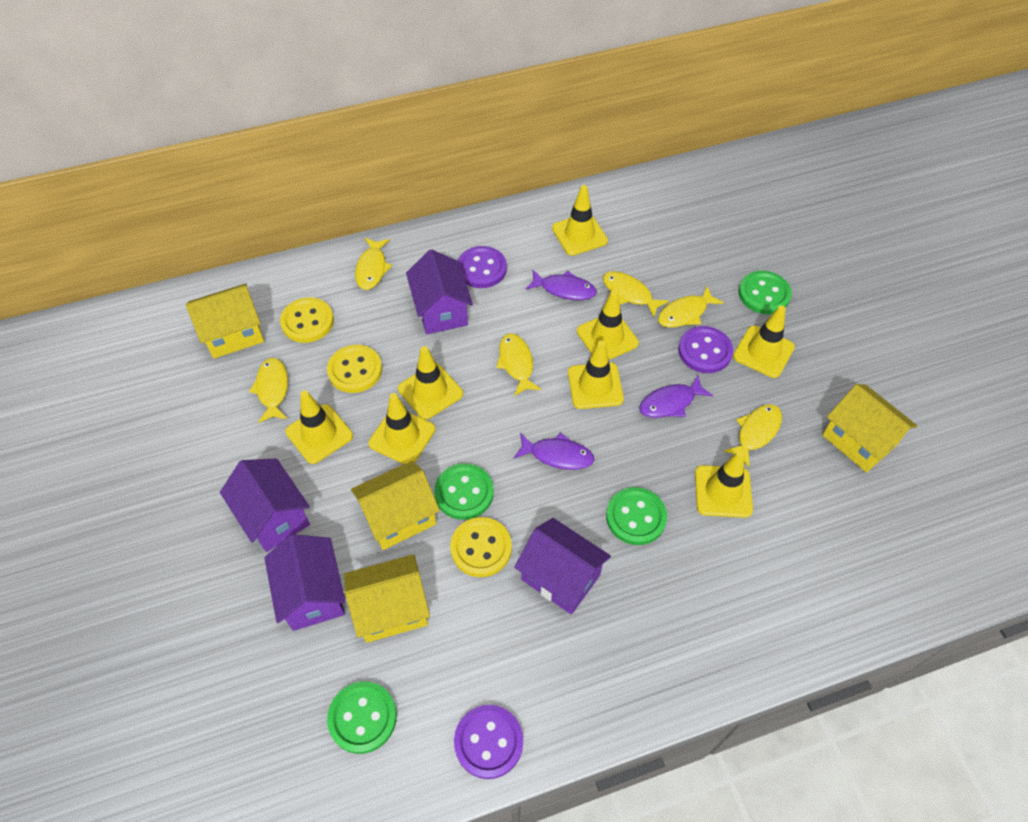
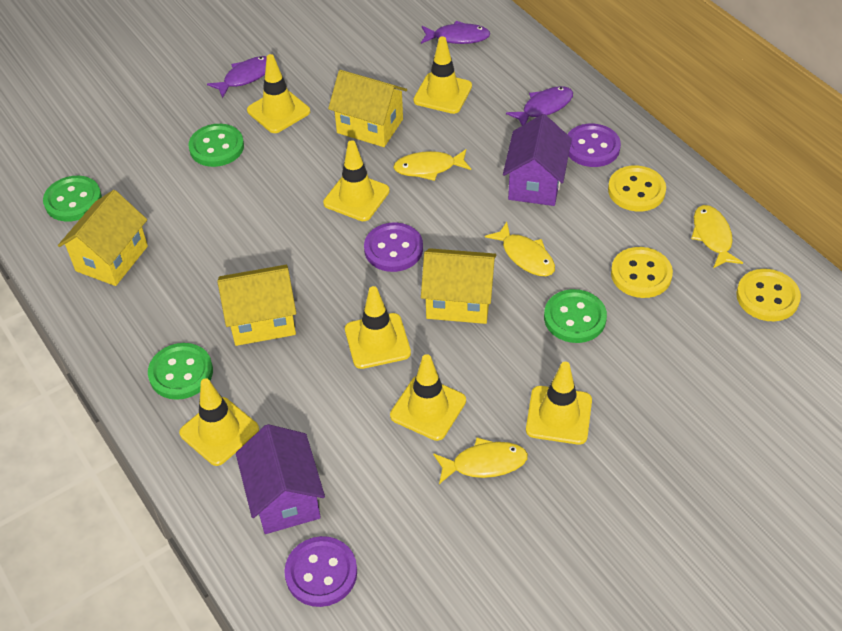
purple house: 4 -> 2
yellow fish: 6 -> 4
yellow traffic cone: 8 -> 7

